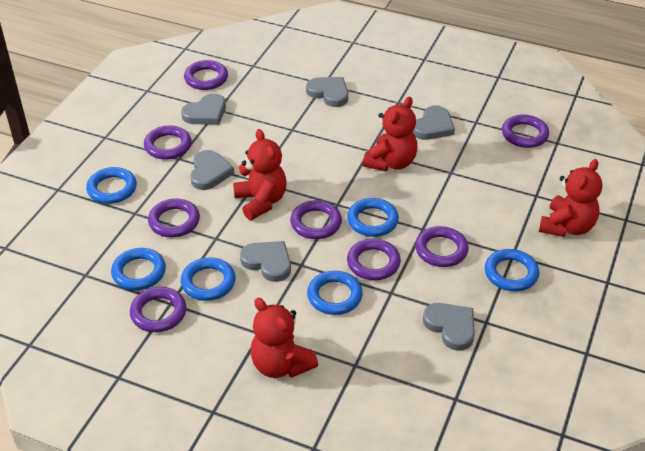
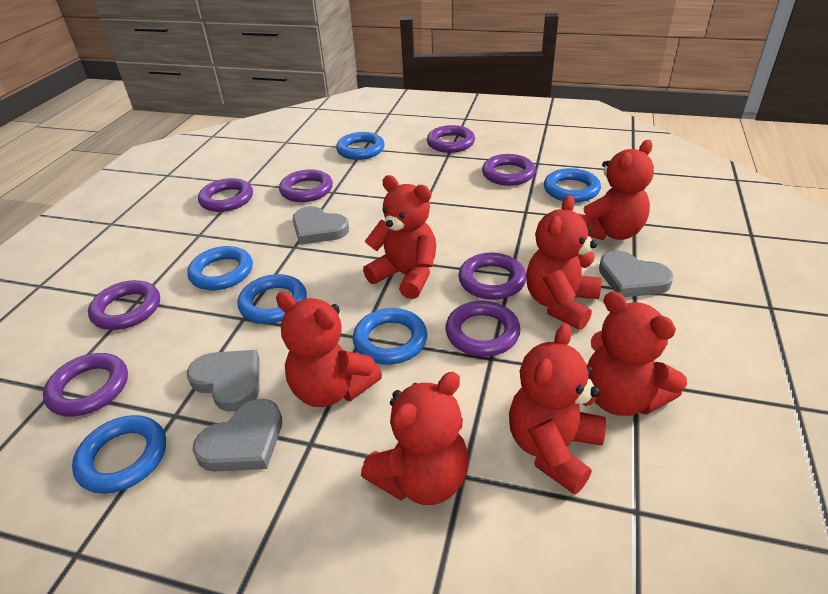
grey heart: 6 -> 4
red teddy bear: 4 -> 7

